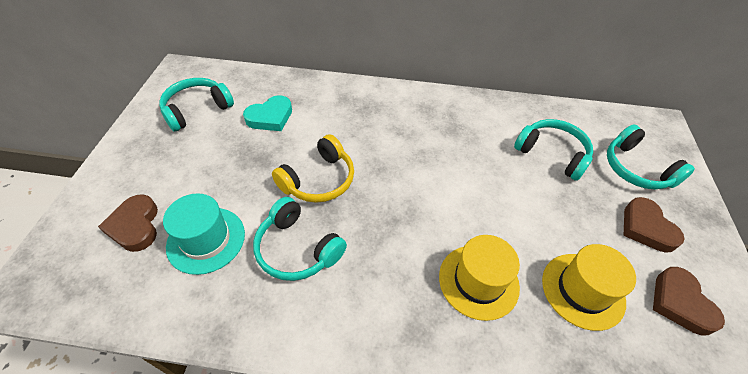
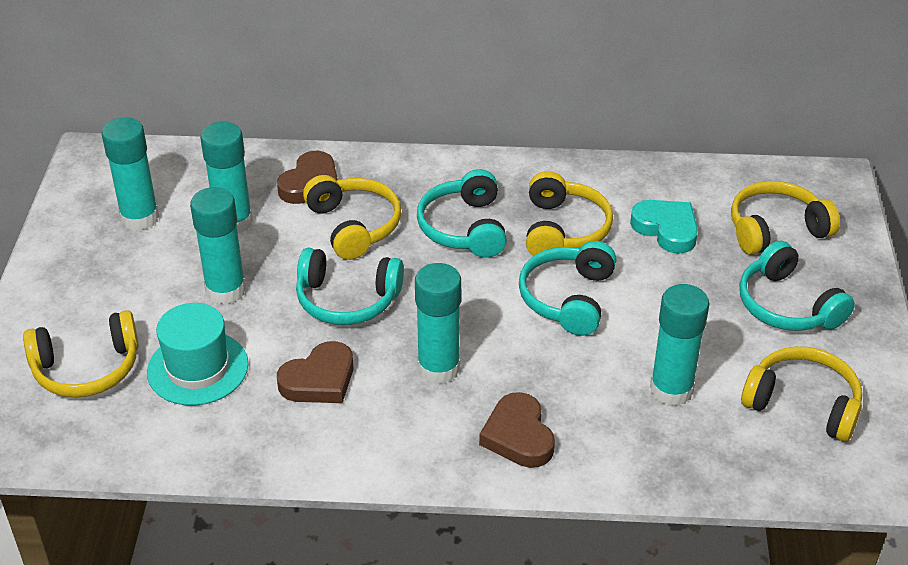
turquoise glue stick: 0 -> 5
yellow hat: 2 -> 0
yellow headphones: 1 -> 5

